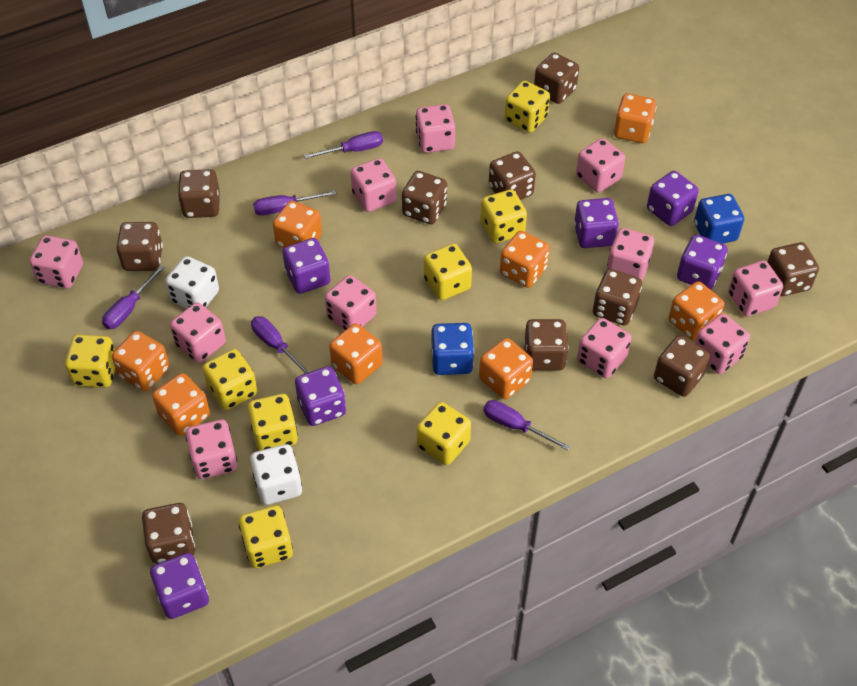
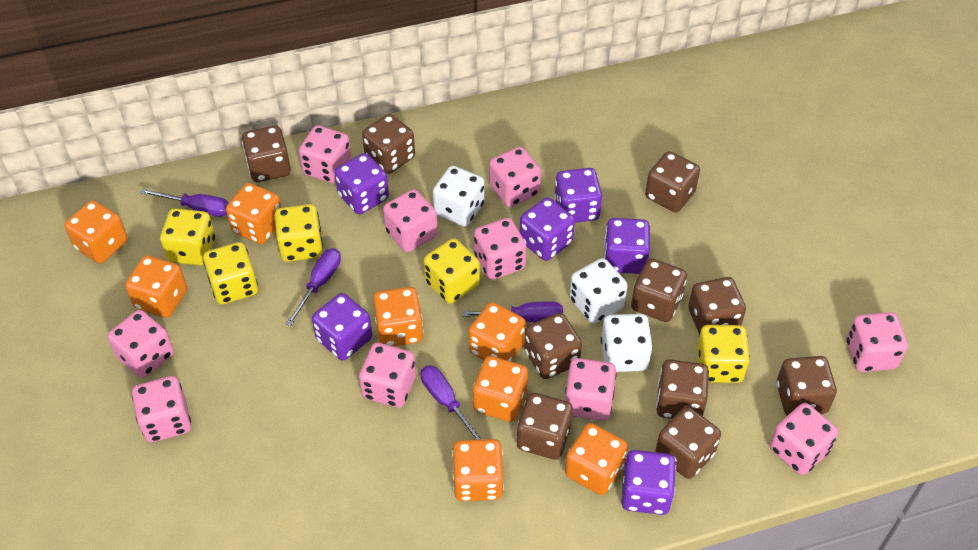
blue dice: 2 -> 0
pink dice: 11 -> 10
purple screwdriver: 5 -> 4
white dice: 2 -> 3
yellow dice: 8 -> 5

